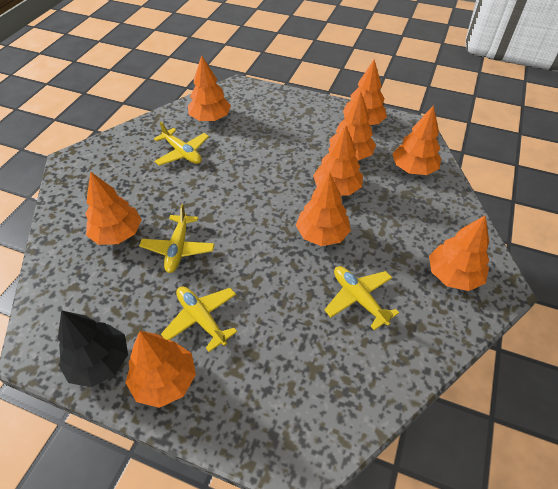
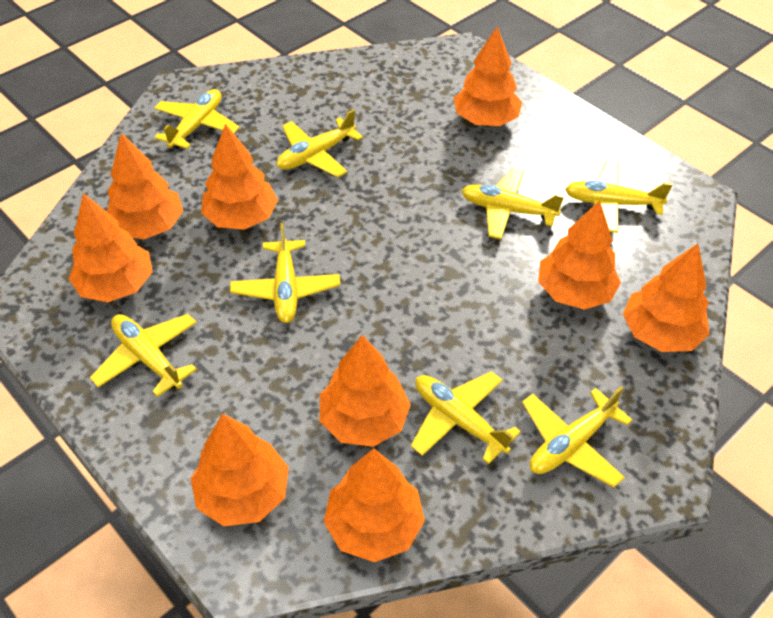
black tree: 1 -> 0
yellow plane: 4 -> 8

